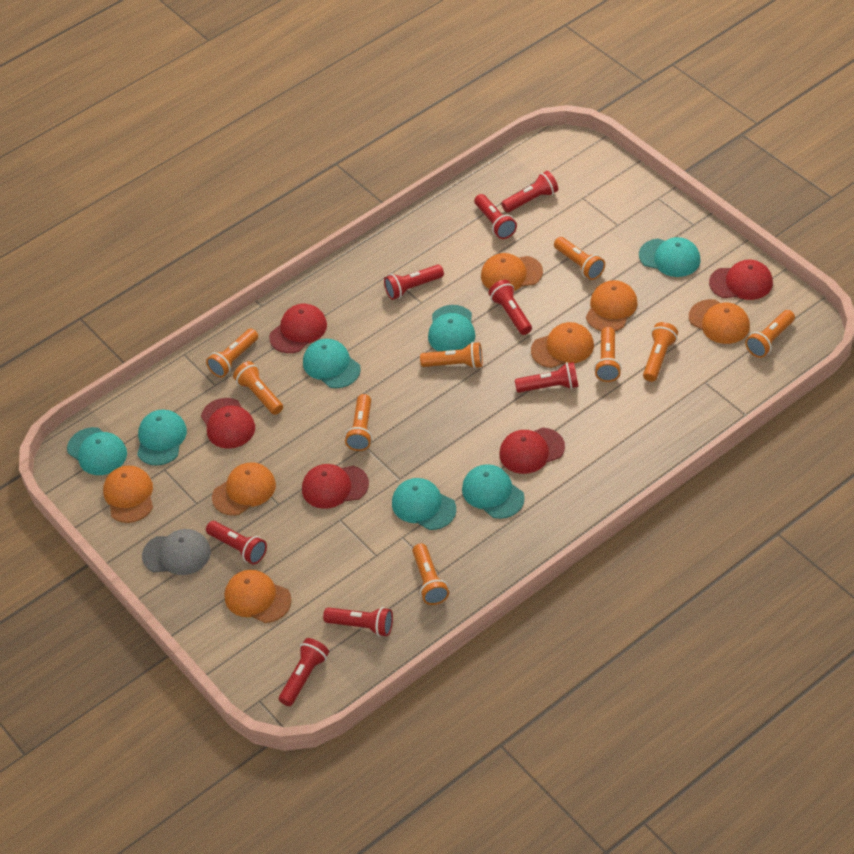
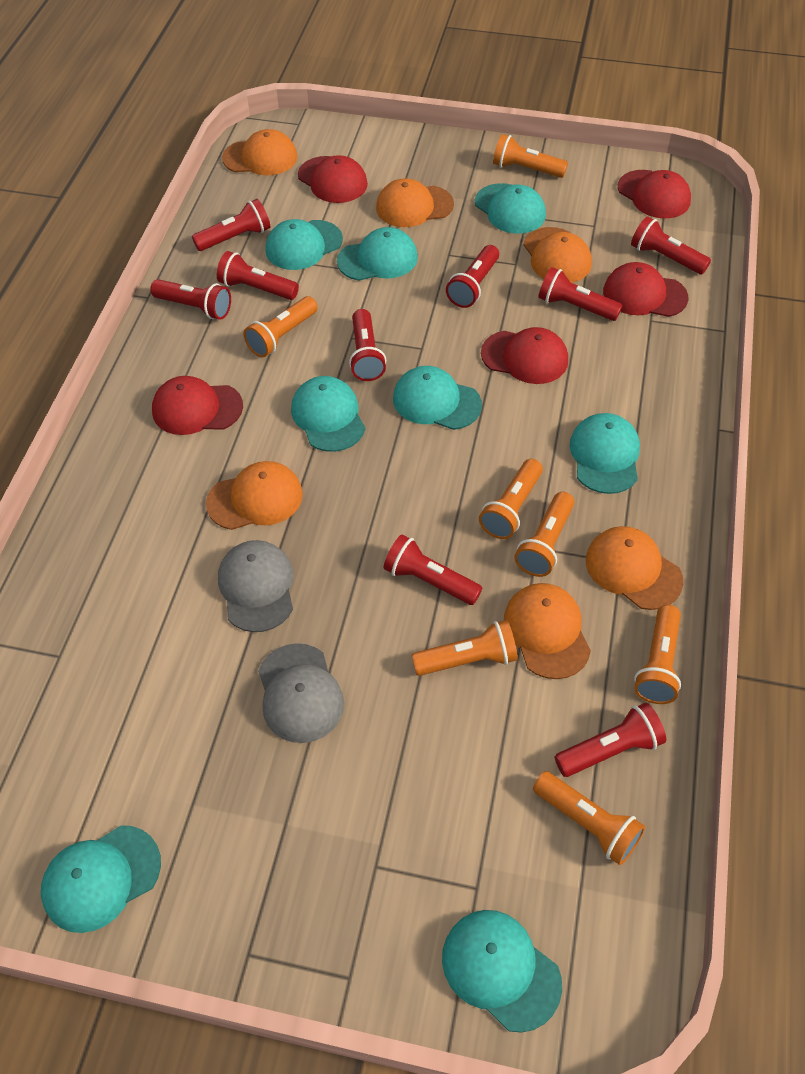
grey cap: 1 -> 2
orange cap: 7 -> 6
orange flashlight: 9 -> 7
red flashlight: 8 -> 9
turquoise cap: 7 -> 8

